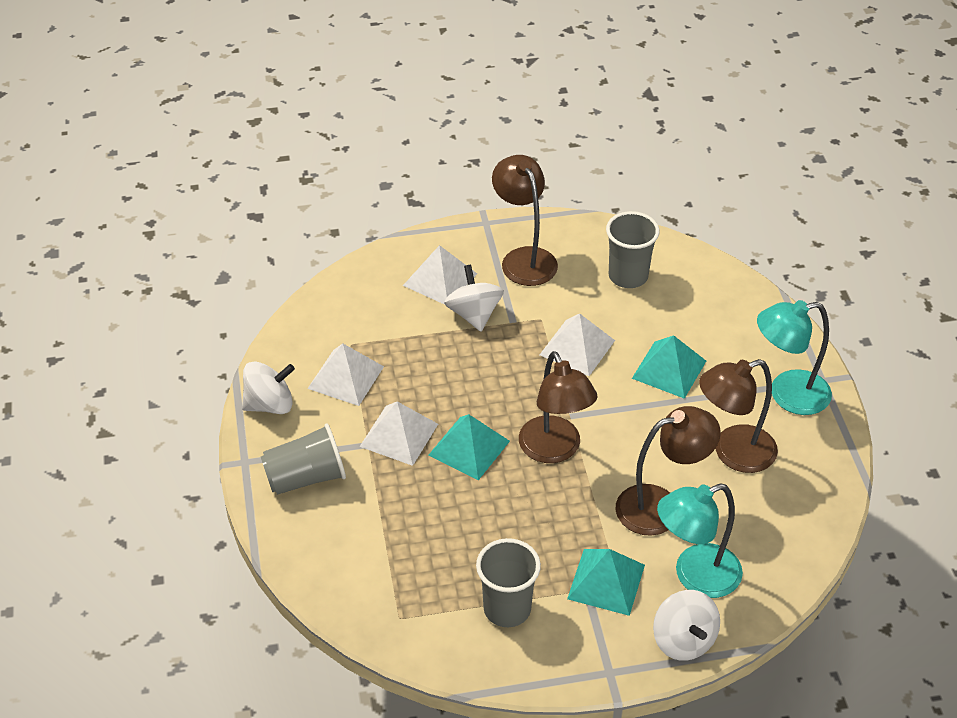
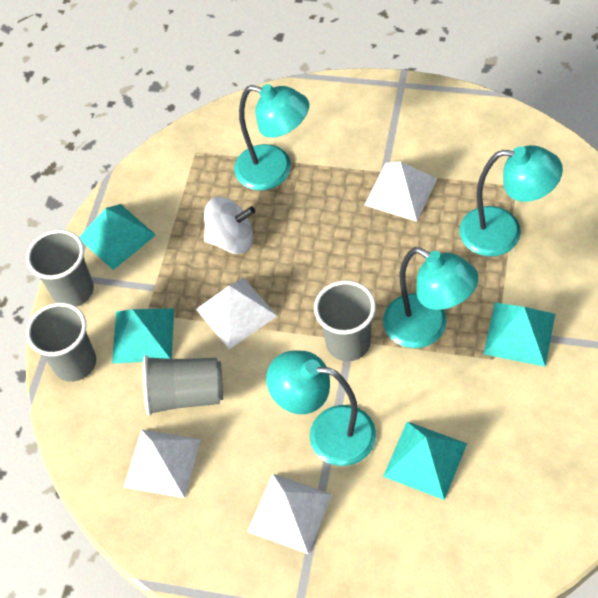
brown lamp: 4 -> 0
grey cup: 3 -> 4
turquoise lamp: 2 -> 4
turquoise pyramid: 3 -> 4
white spinning top: 3 -> 1

